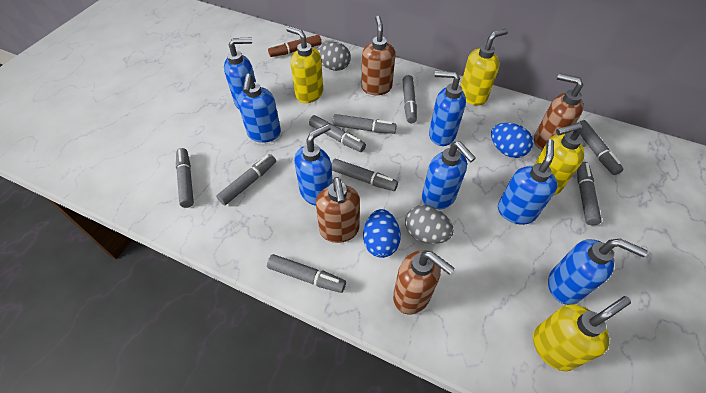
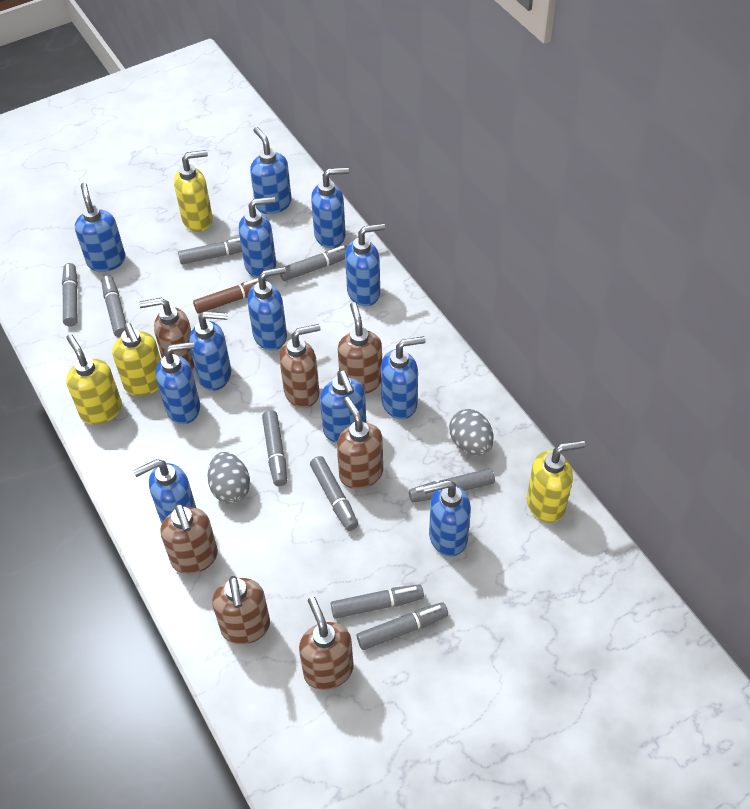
blue egg: 2 -> 0
blue soap dispenser: 7 -> 12
brown soap dispenser: 4 -> 7

